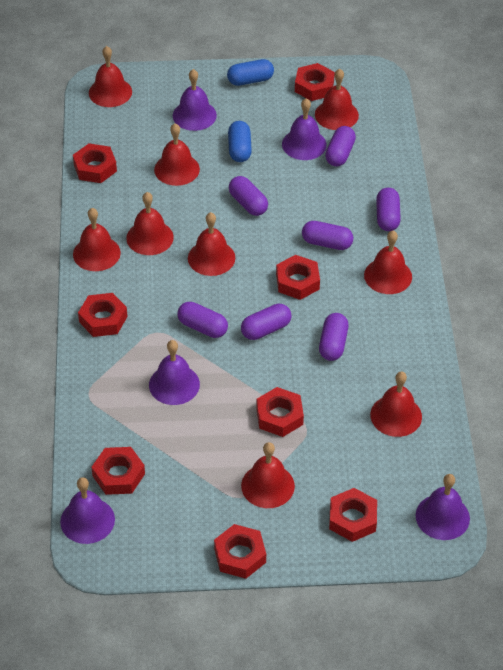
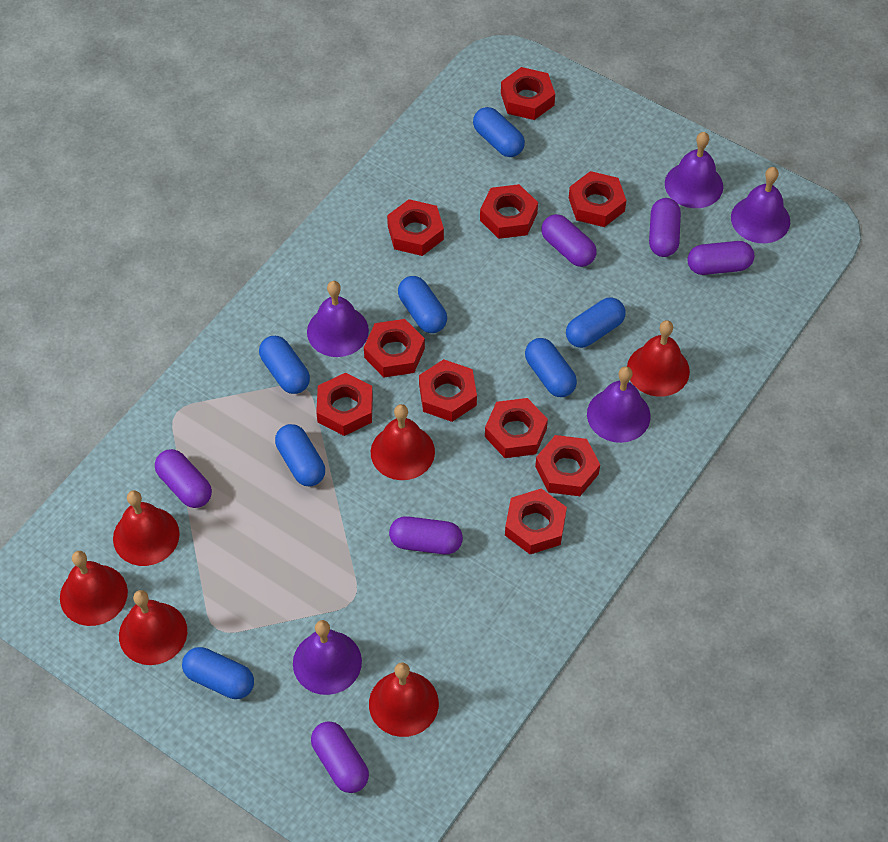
blue capsule: 2 -> 7
purple capsule: 7 -> 6
red bell: 9 -> 6
red nut: 8 -> 10

